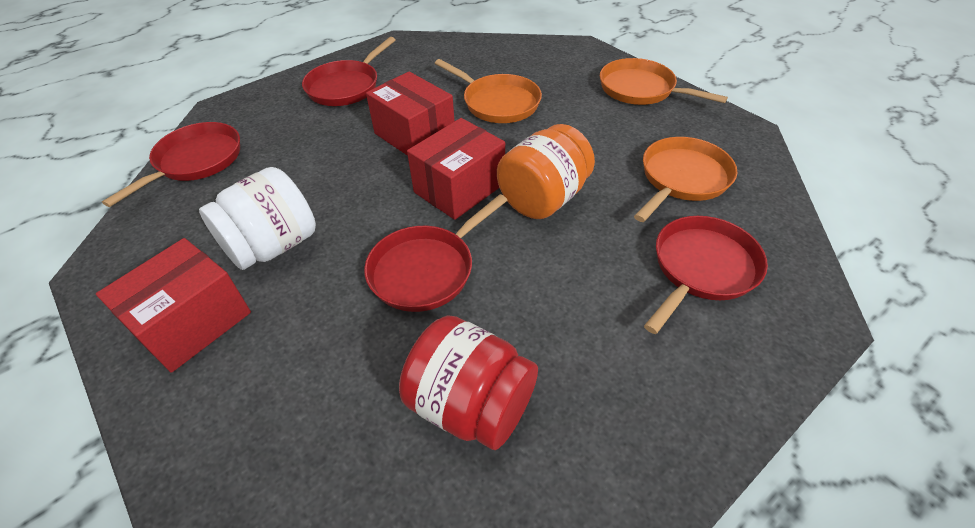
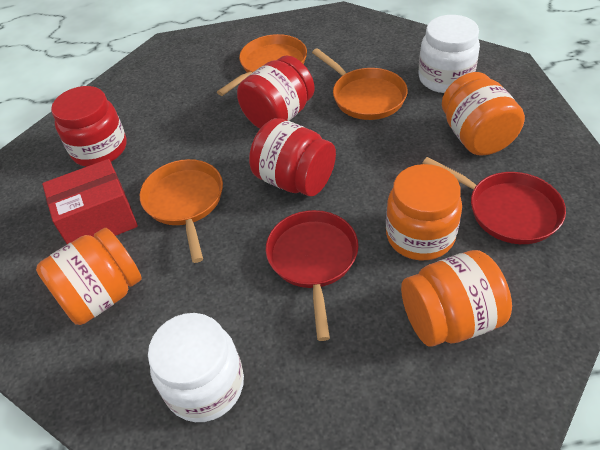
orange jar: 1 -> 4
red box: 3 -> 1
red jar: 1 -> 3
red pan: 4 -> 2
white jar: 1 -> 2

